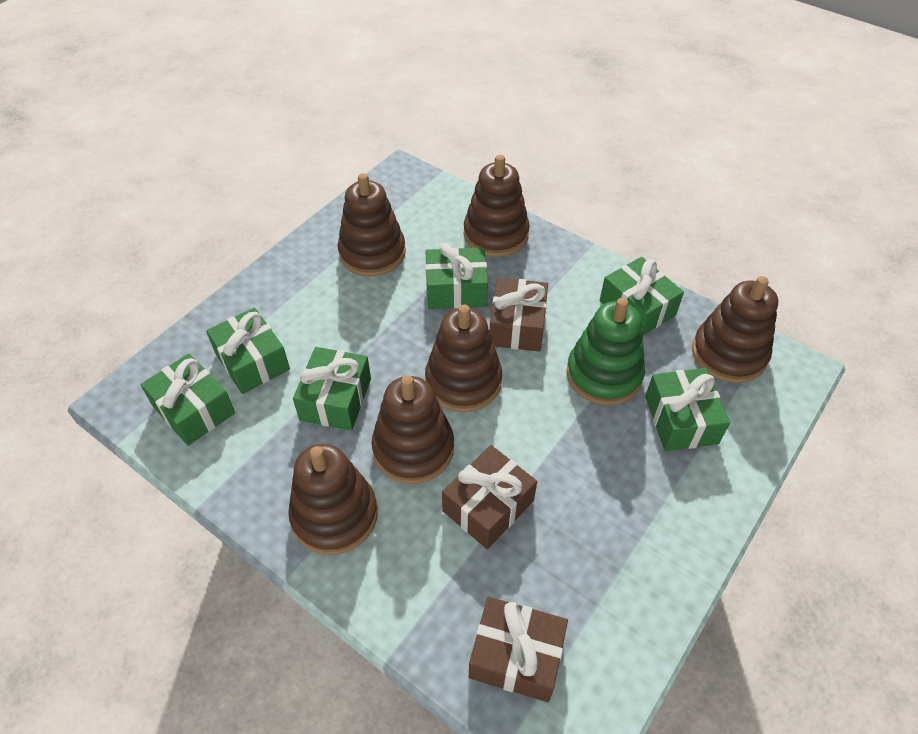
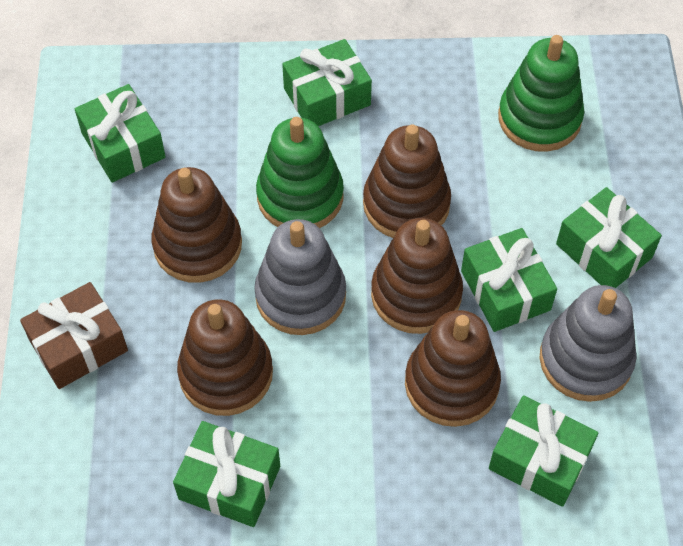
brown gift: 3 -> 1
brown stacking toy: 6 -> 5
green stacking toy: 1 -> 2
grey stacking toy: 0 -> 2

